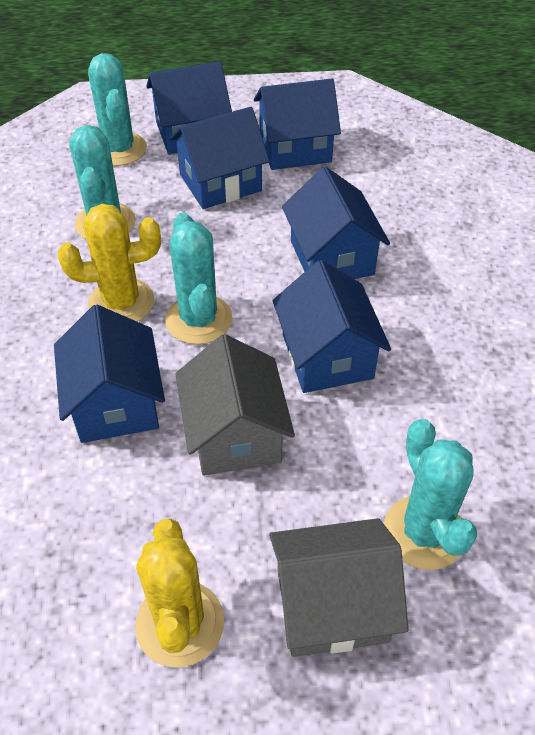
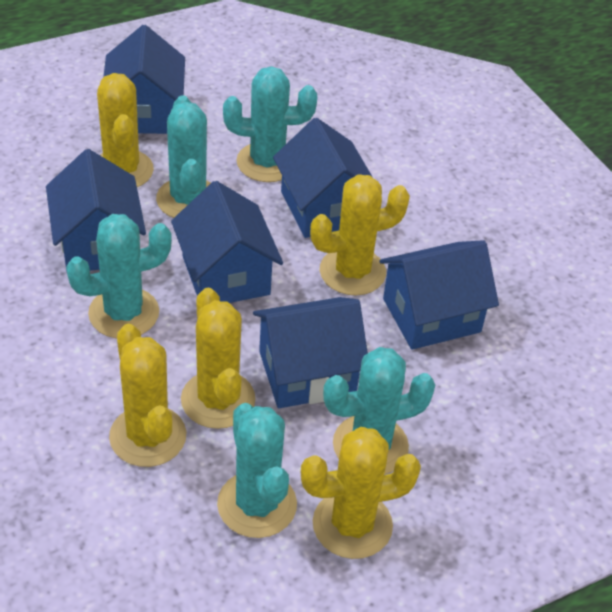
grey house: 2 -> 0
turquoise cactus: 4 -> 5
yellow cactus: 2 -> 5

